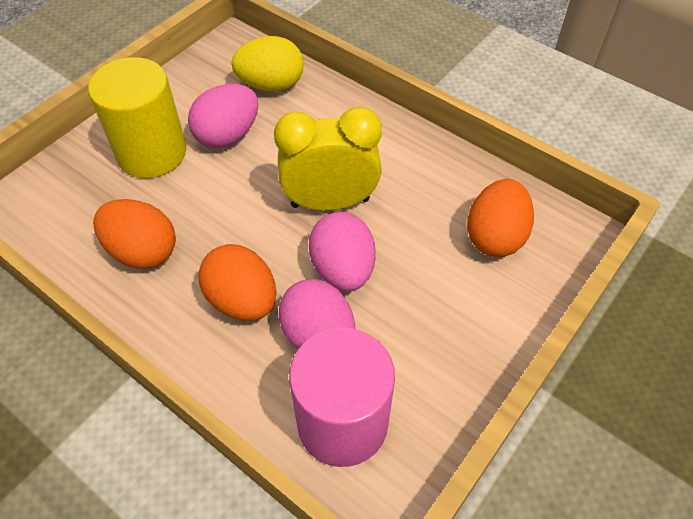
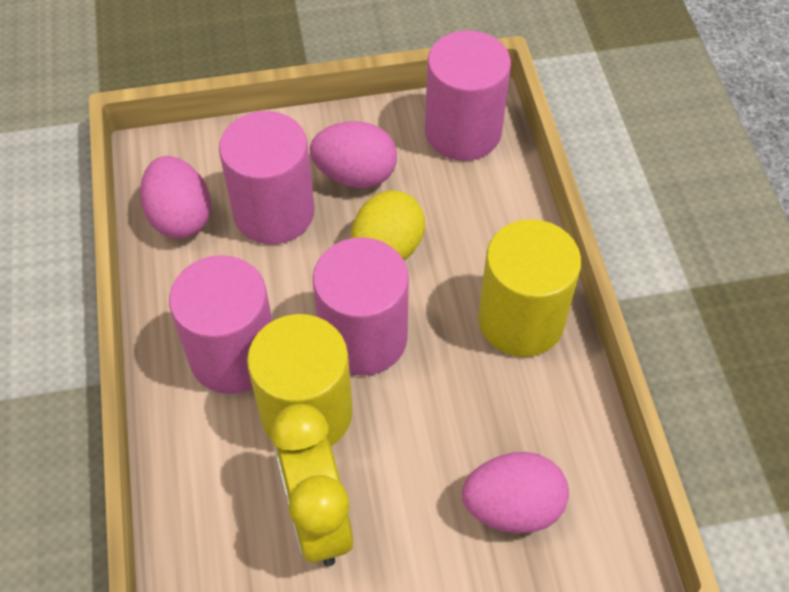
orange egg: 3 -> 0
pink cylinder: 1 -> 4
yellow cylinder: 1 -> 2

